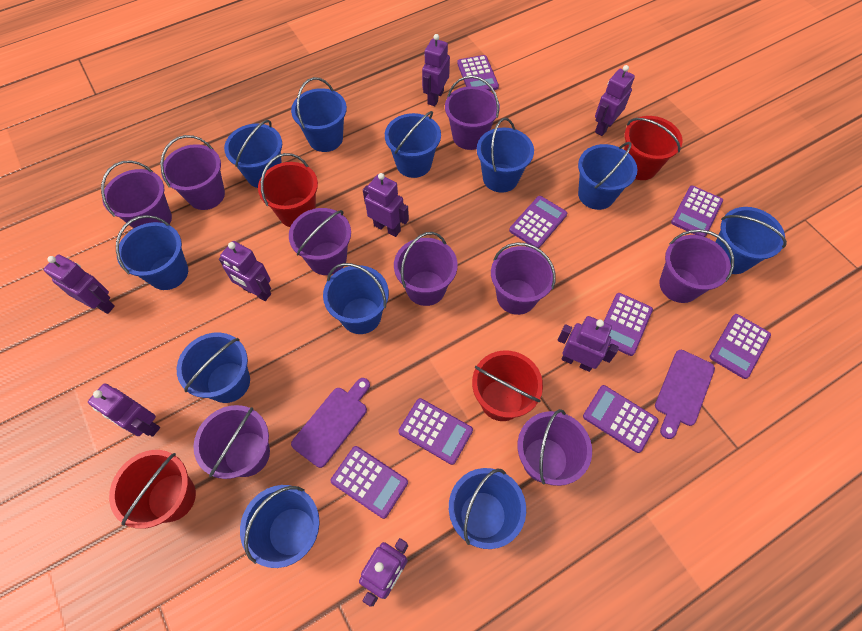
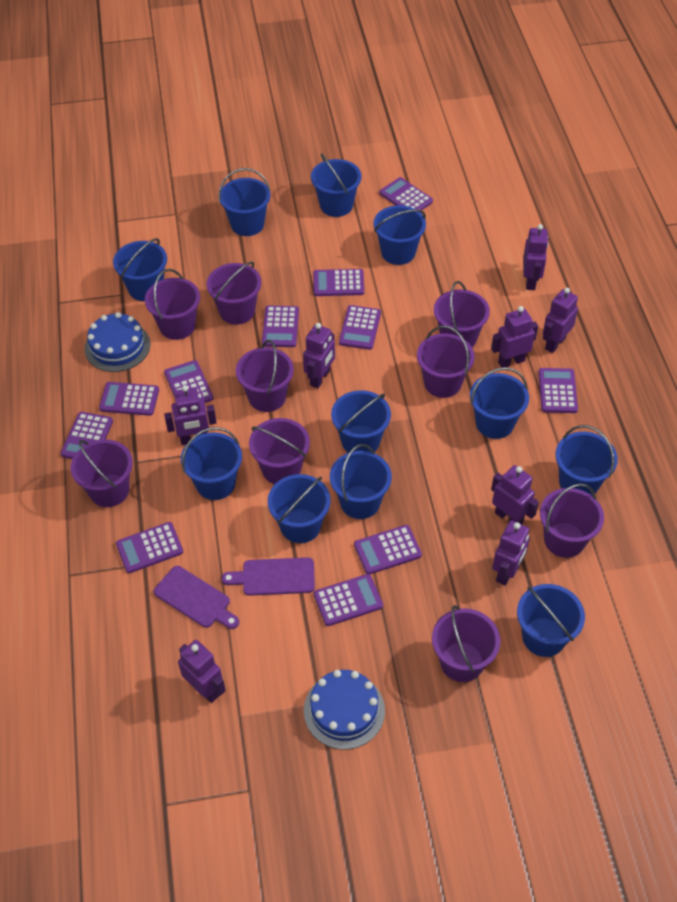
blue cake: 0 -> 2
purple calculator: 8 -> 11
red bucket: 4 -> 0

